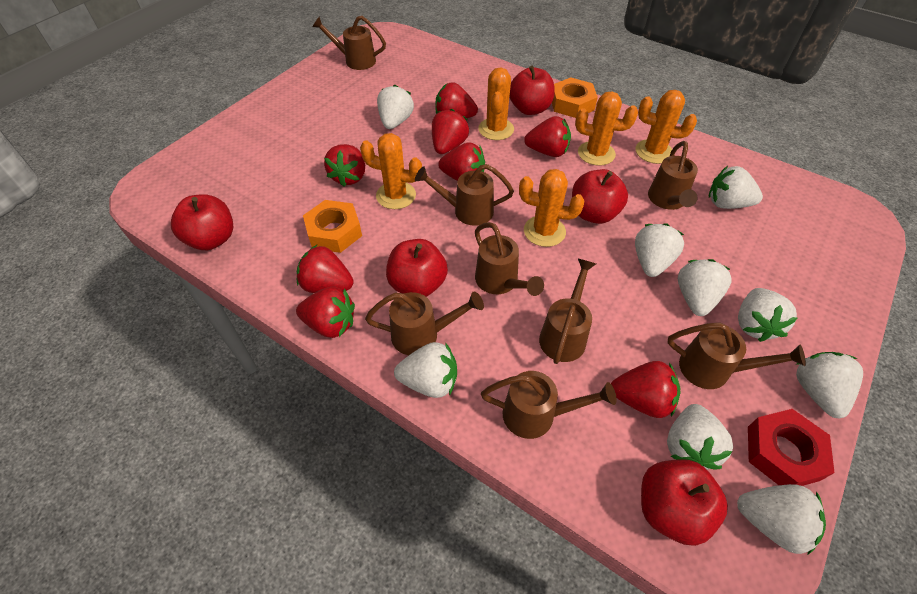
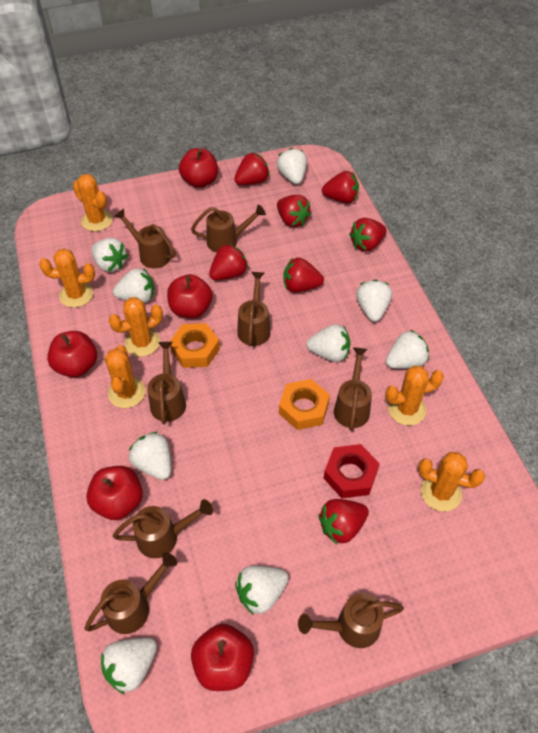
orange cactus: 5 -> 6
red strawberry: 8 -> 7

